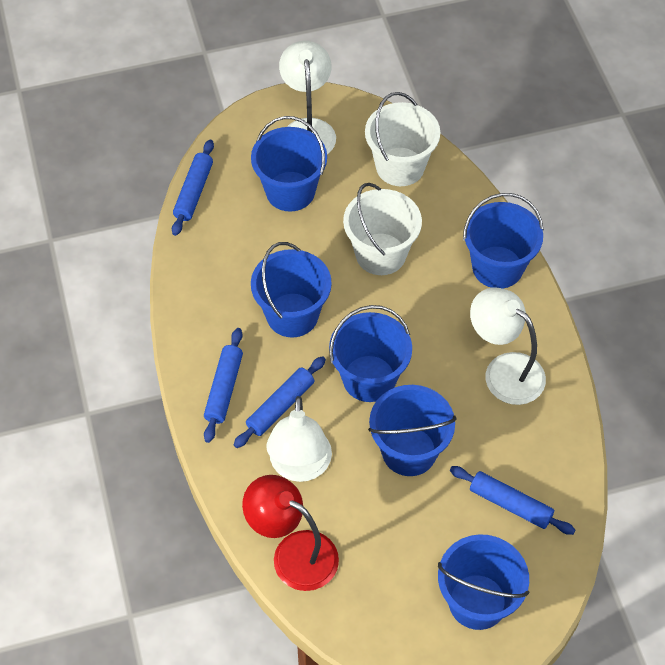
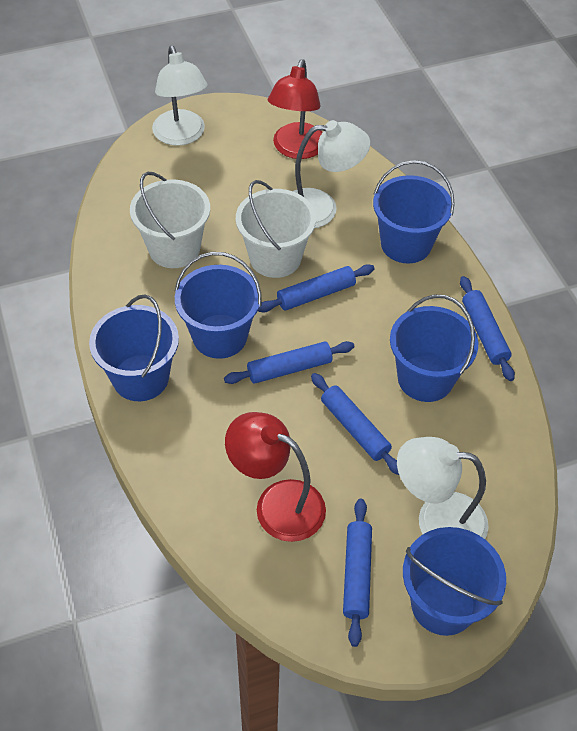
blue bucket: 6 -> 5
blue rolling pin: 4 -> 5
red lamp: 1 -> 2

